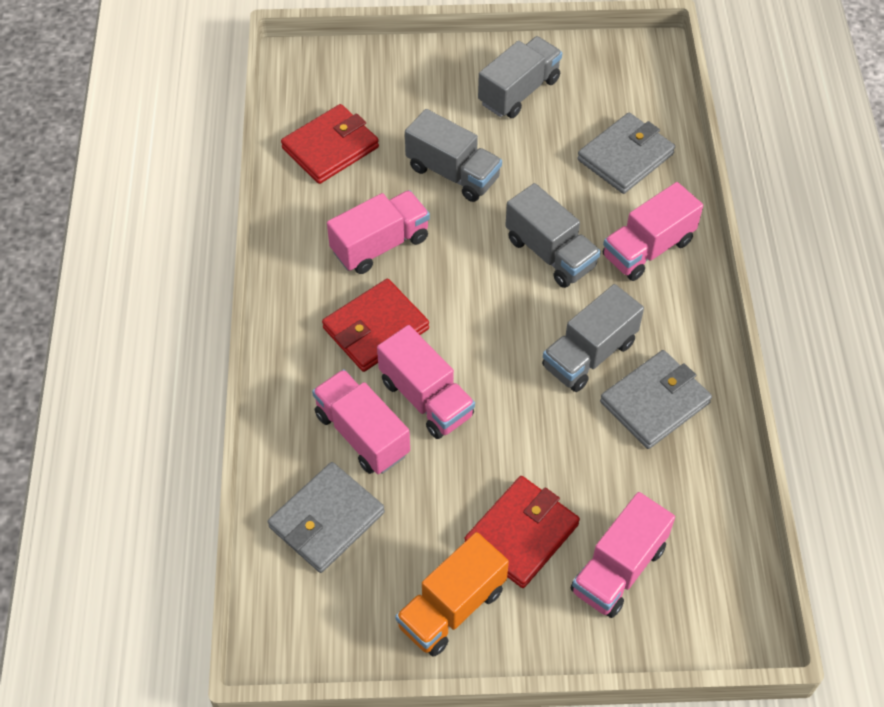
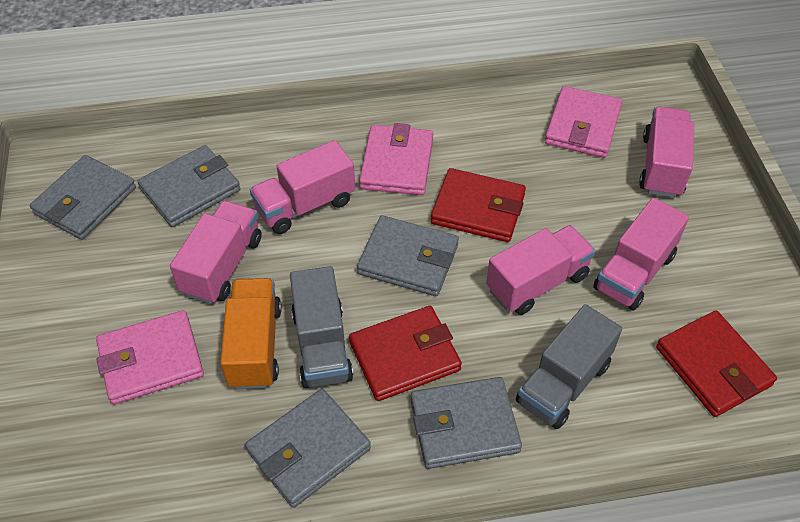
grey truck: 4 -> 2
grey wallet: 3 -> 5
pink wallet: 0 -> 3

